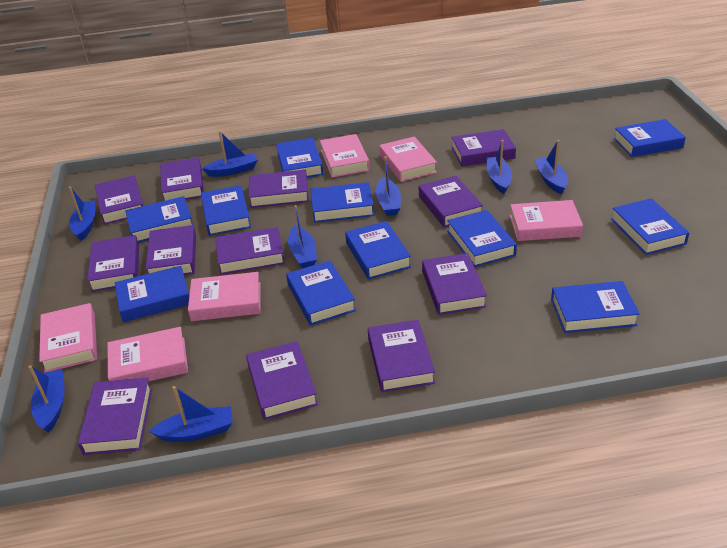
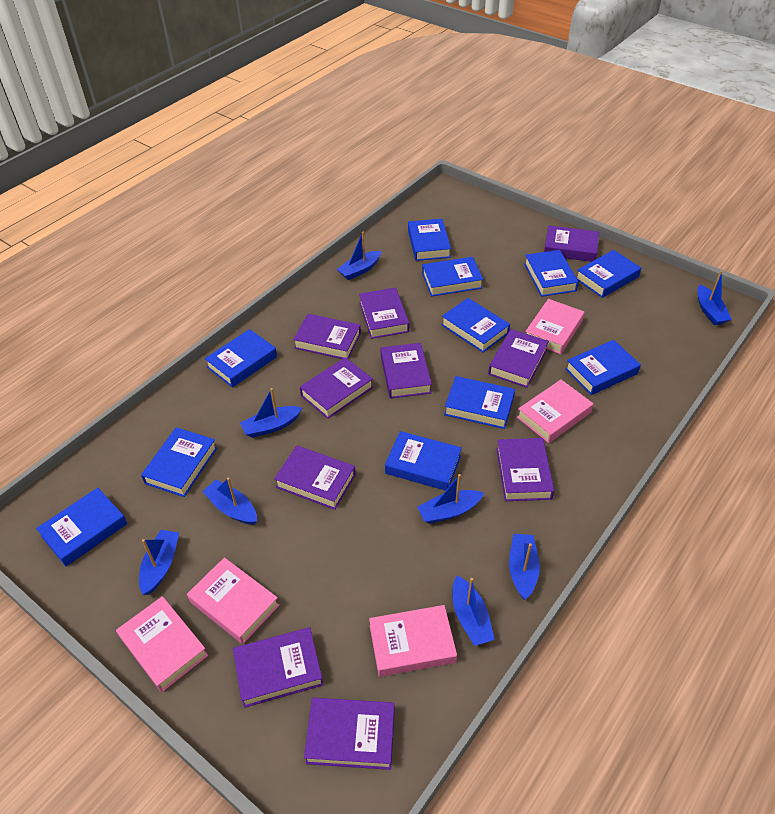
pink book: 6 -> 5
purple book: 12 -> 10

